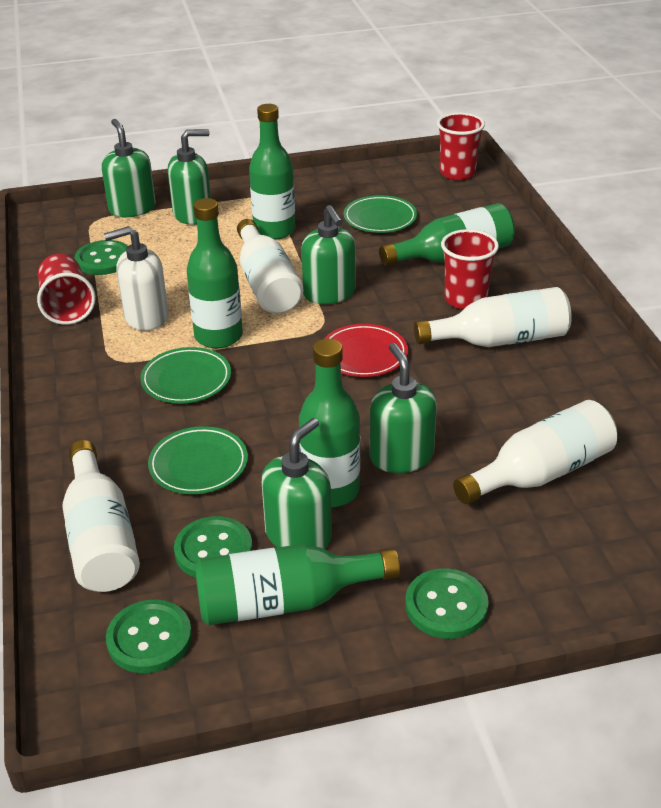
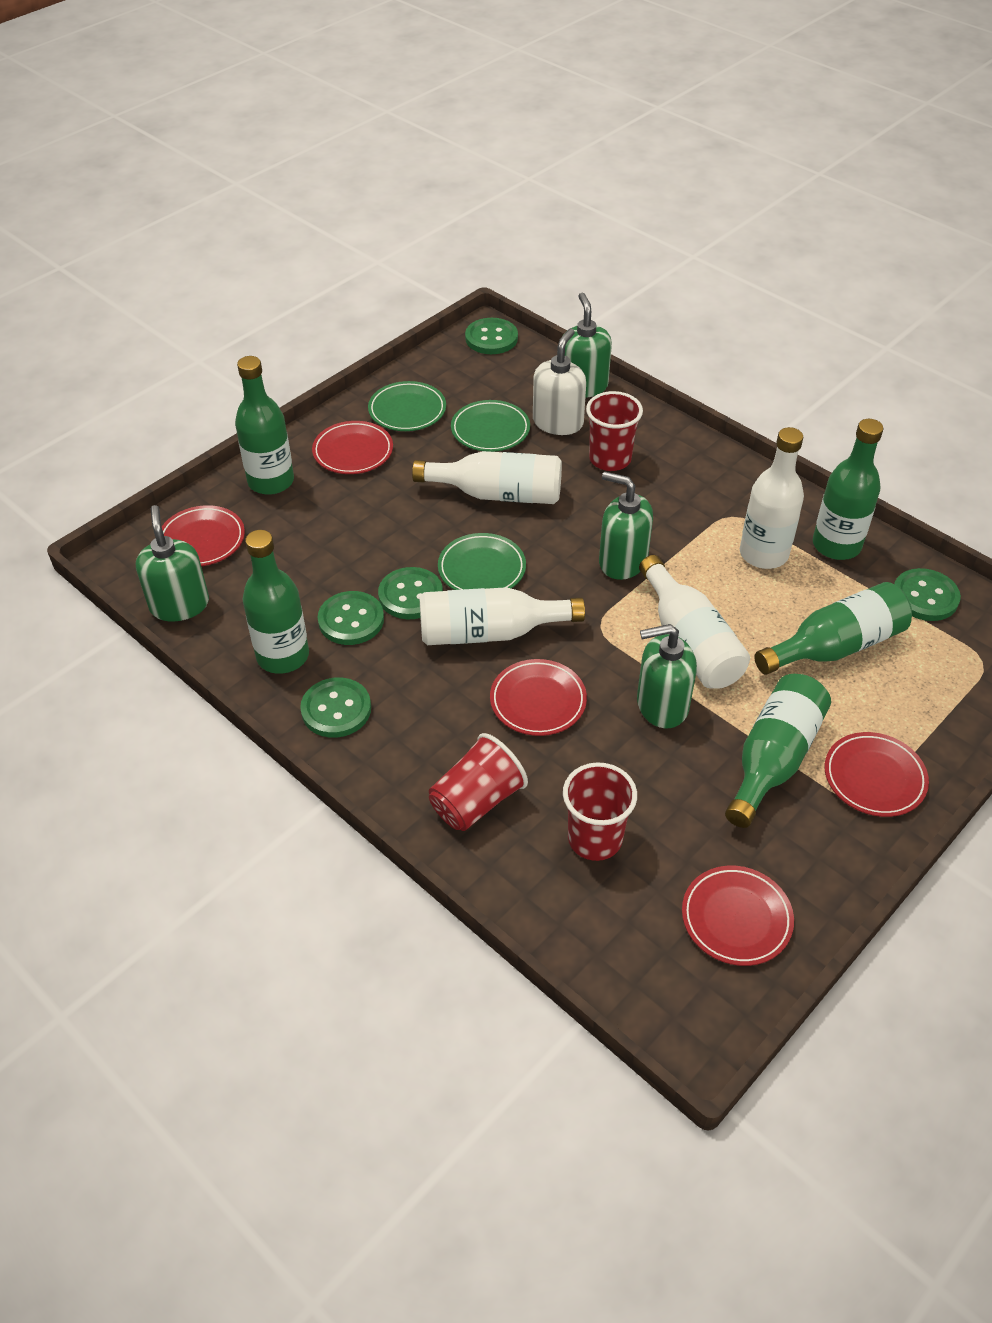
green button: 4 -> 5
green soap dispenser: 5 -> 4
red plate: 1 -> 5

